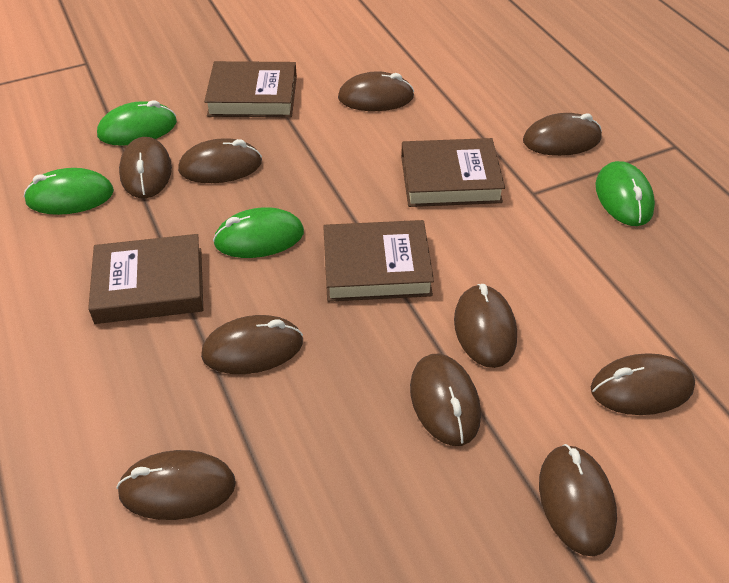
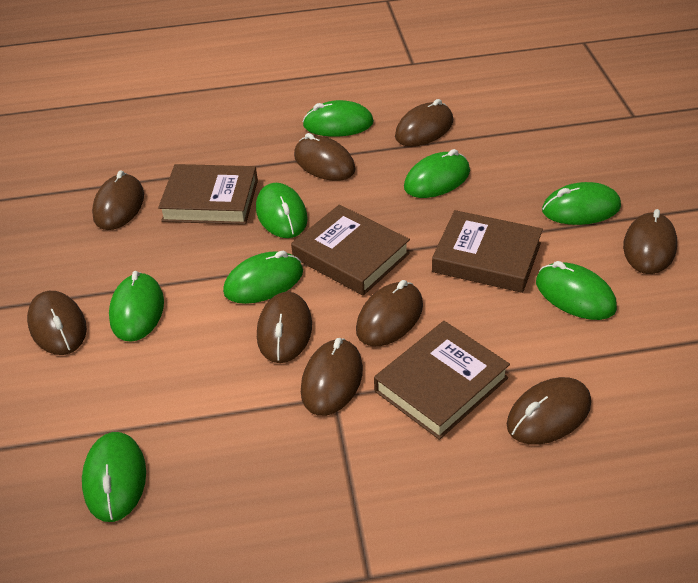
brown mouse: 10 -> 9
green mouse: 4 -> 8

